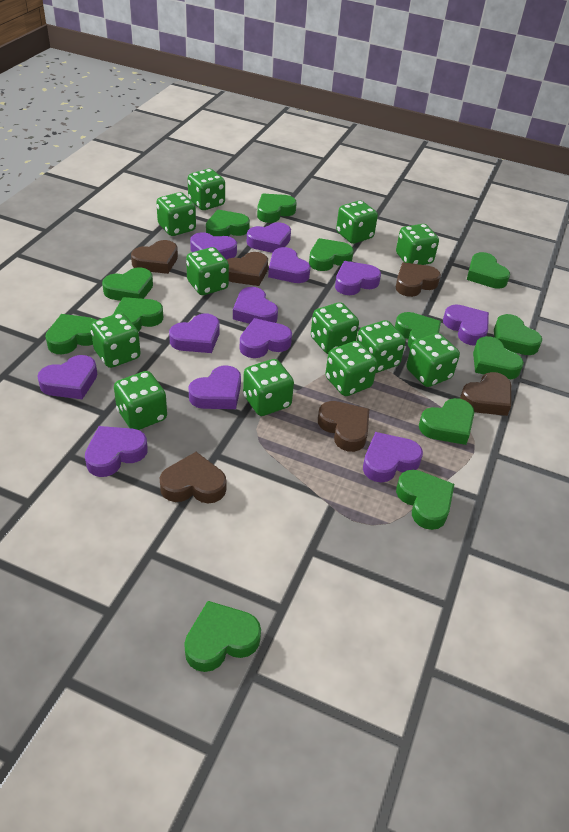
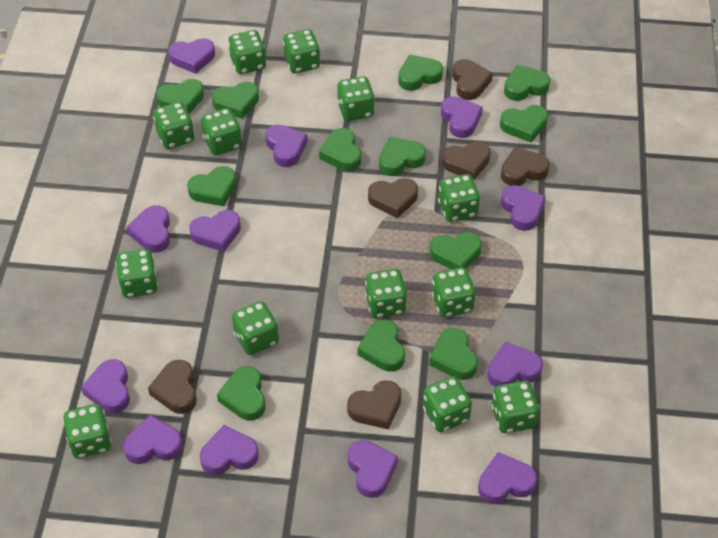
green dice: 12 -> 13
green heart: 13 -> 12

